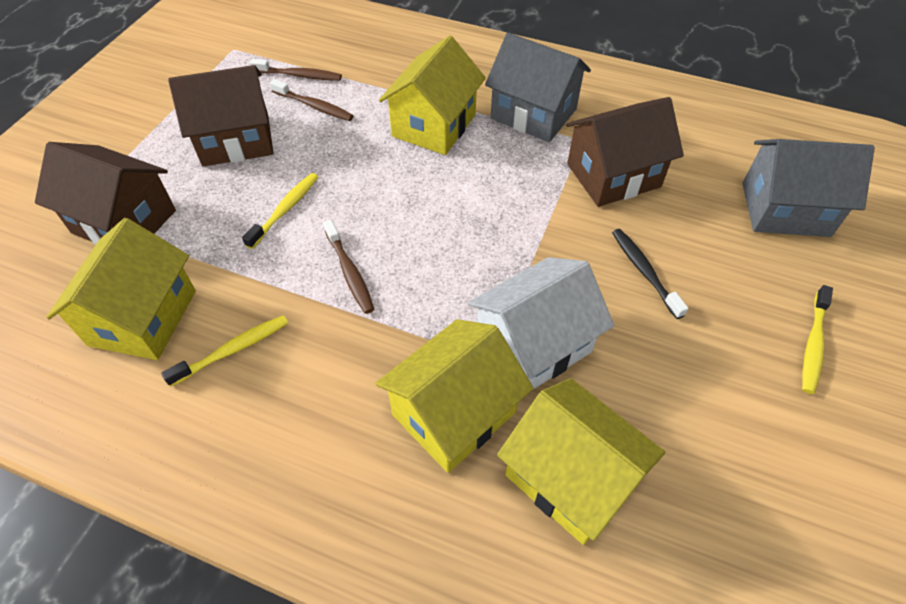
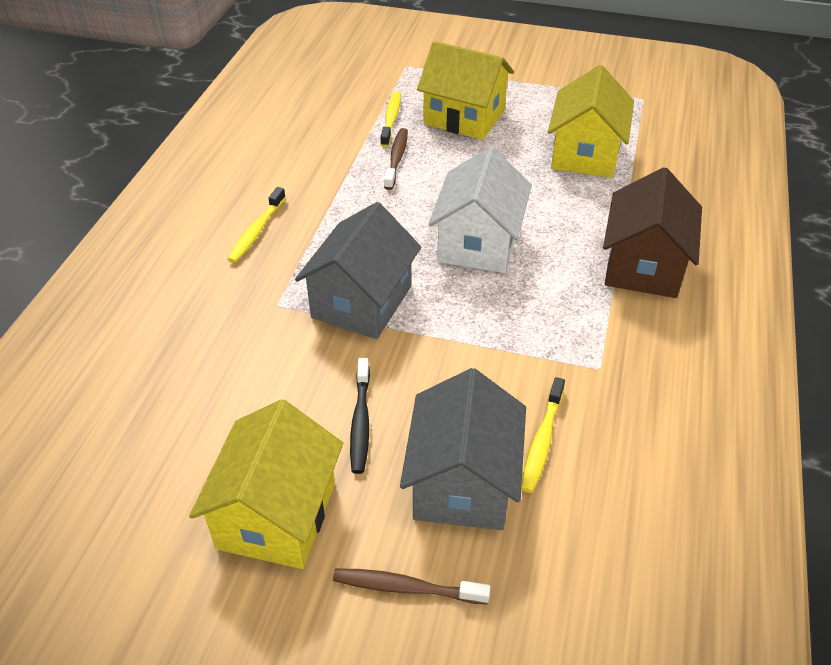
brown house: 3 -> 1
brown toothbrush: 3 -> 2
yellow house: 4 -> 3

